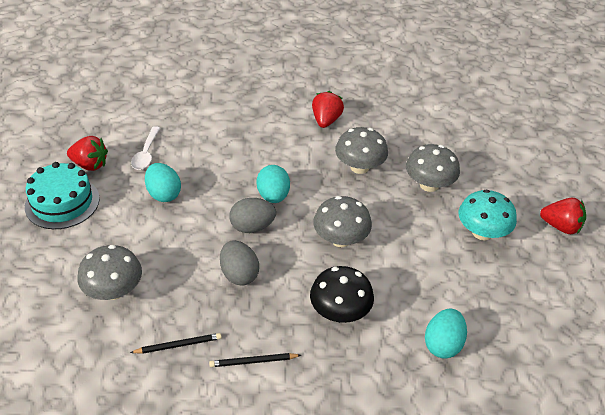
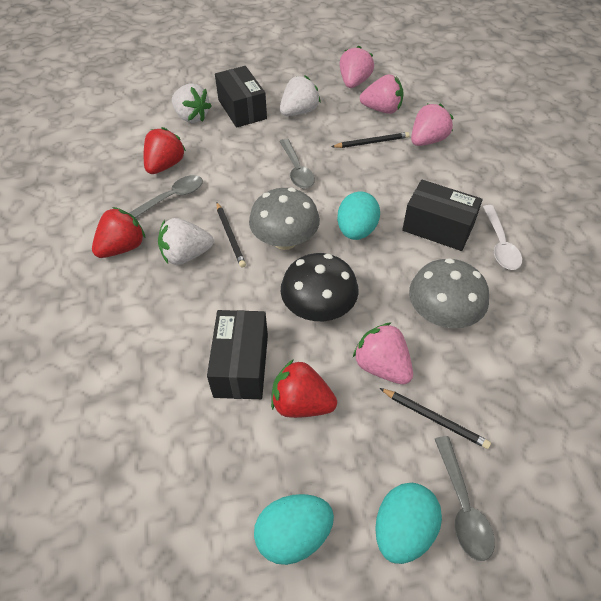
black box: 0 -> 3
black pencil: 2 -> 3
grey egg: 2 -> 0
grey mushroom: 4 -> 2
grey spoon: 0 -> 3
pink strawberry: 0 -> 4
turquoise cake: 1 -> 0
turquoise mushroom: 1 -> 0
white strawberry: 0 -> 3

